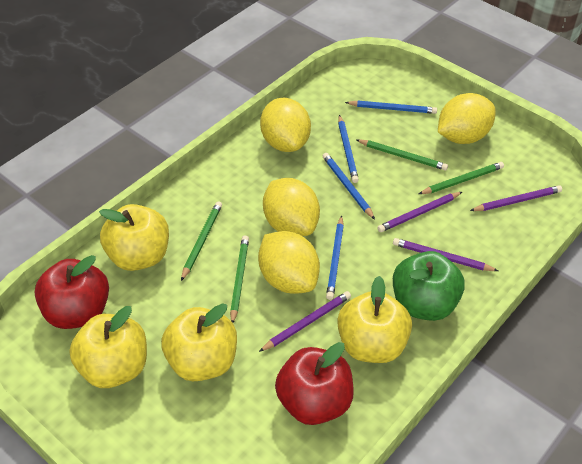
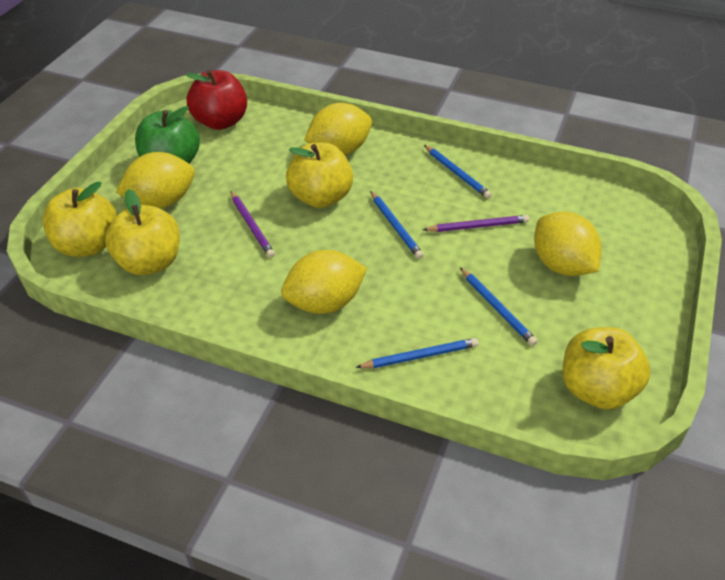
green pencil: 4 -> 0
purple pencil: 4 -> 2
red apple: 2 -> 1

